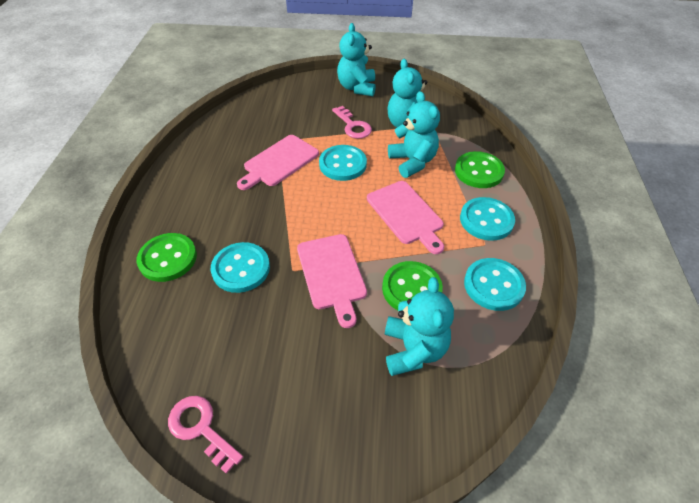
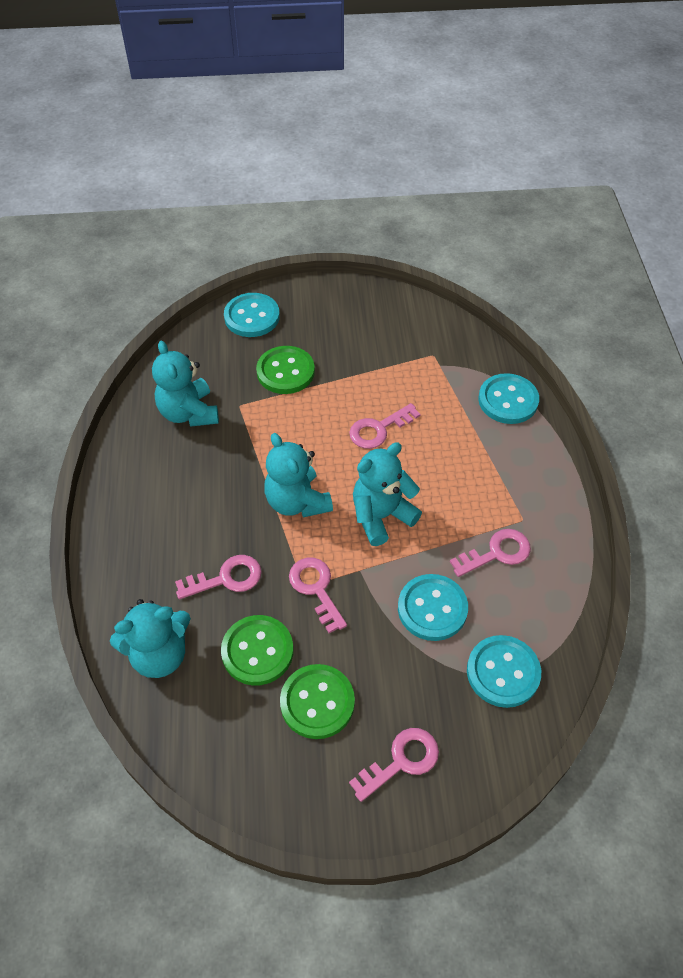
pink cutting board: 3 -> 0
pink key: 2 -> 5

